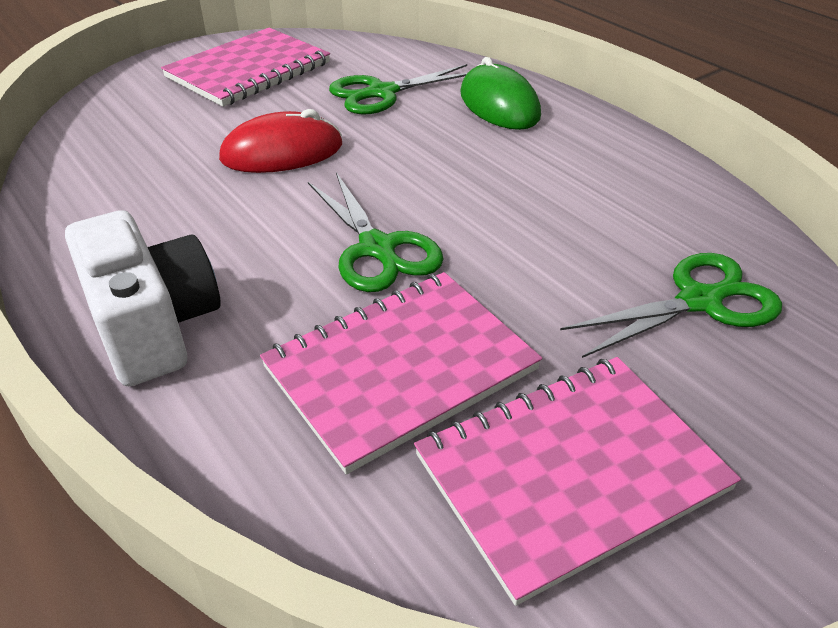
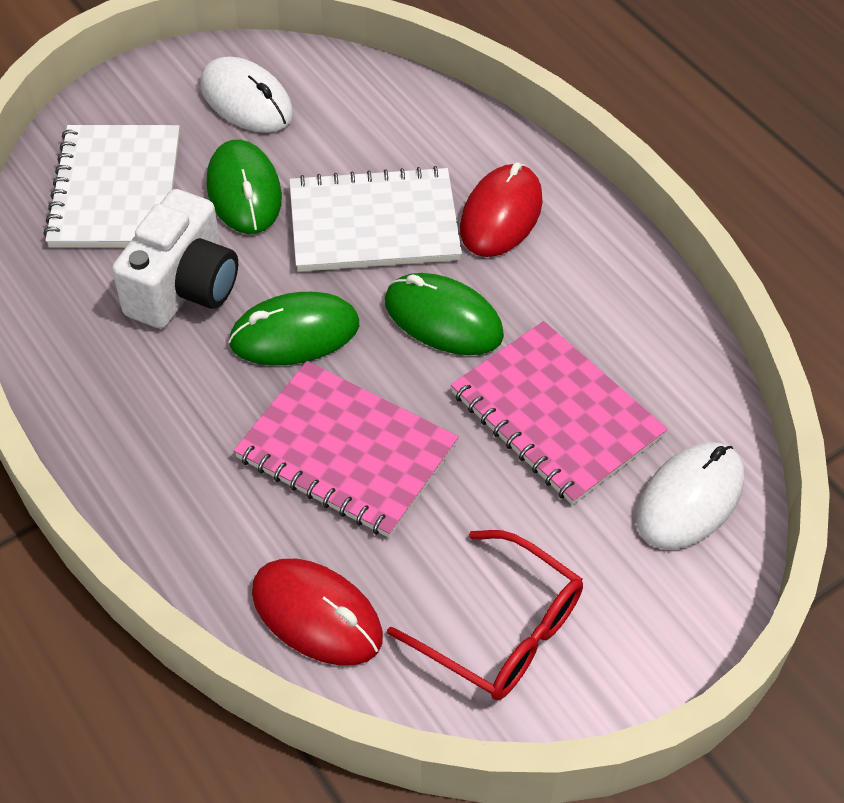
green mouse: 1 -> 3
green scissors: 3 -> 0
pink notebook: 3 -> 2
red glasses: 0 -> 1
red mouse: 1 -> 2
white mouse: 0 -> 2
white notebook: 0 -> 2

